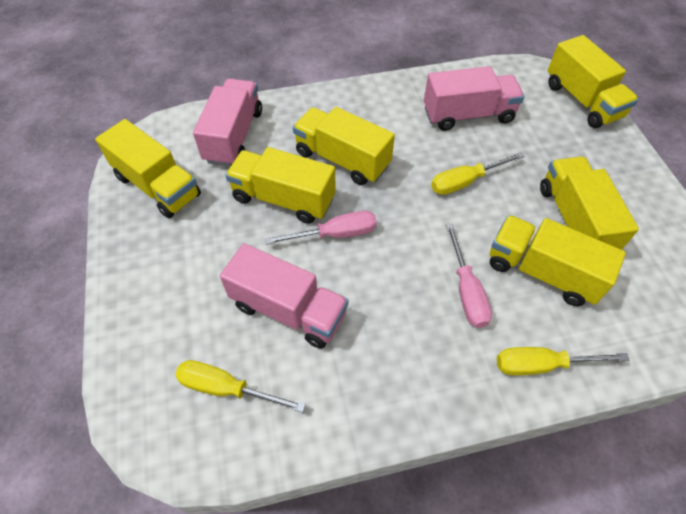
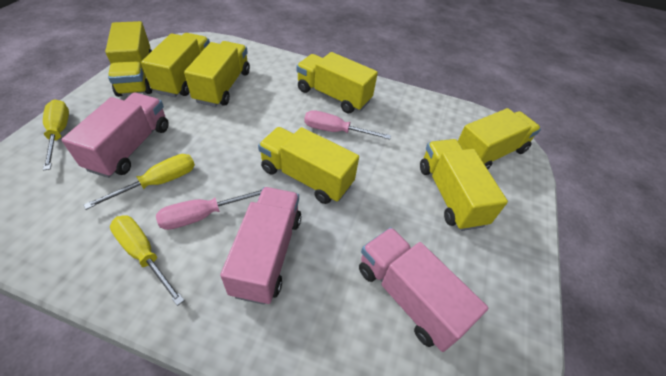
yellow truck: 6 -> 7

